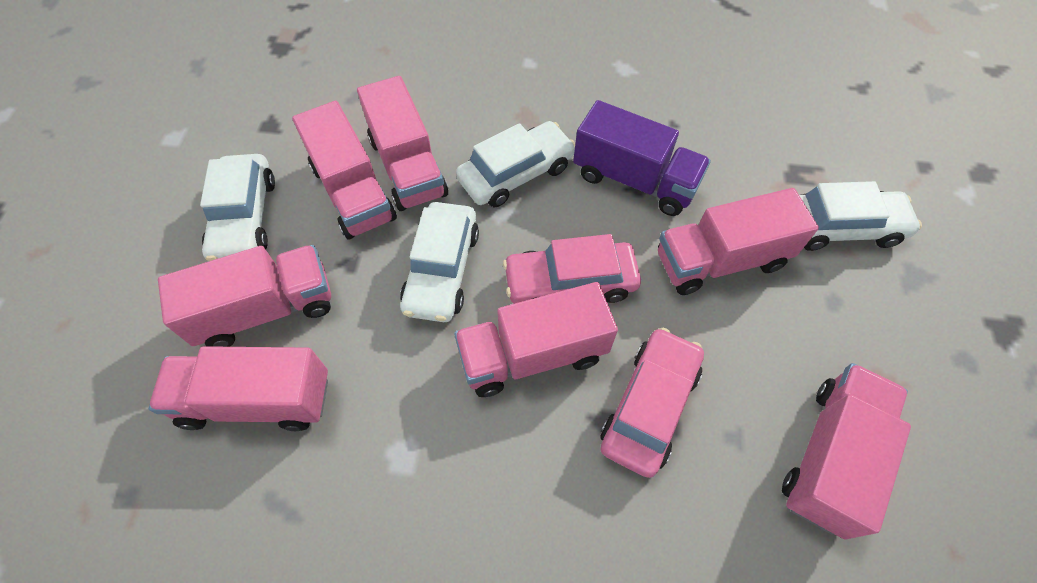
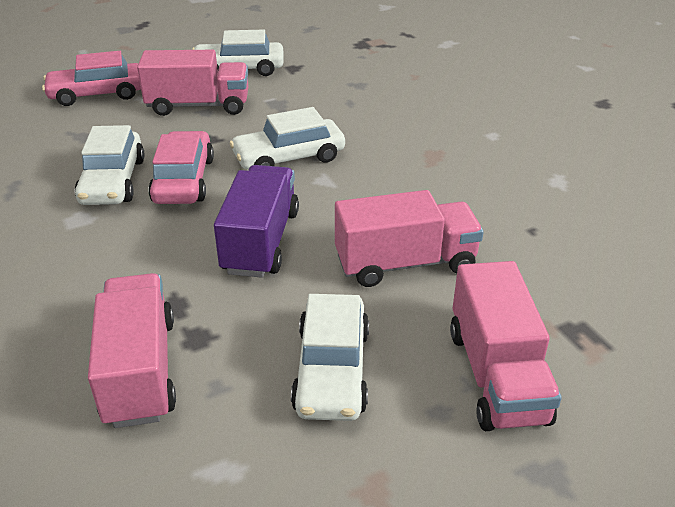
pink truck: 7 -> 4

